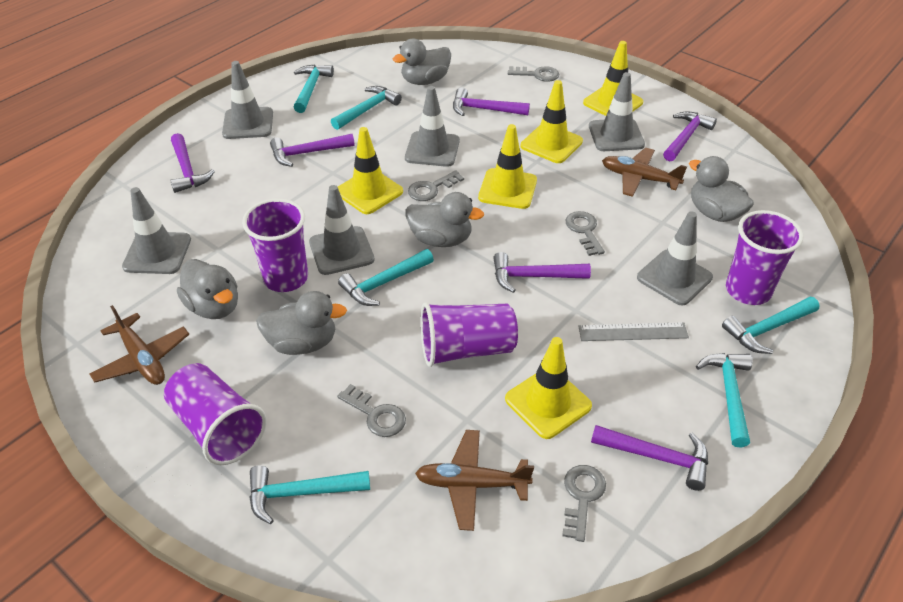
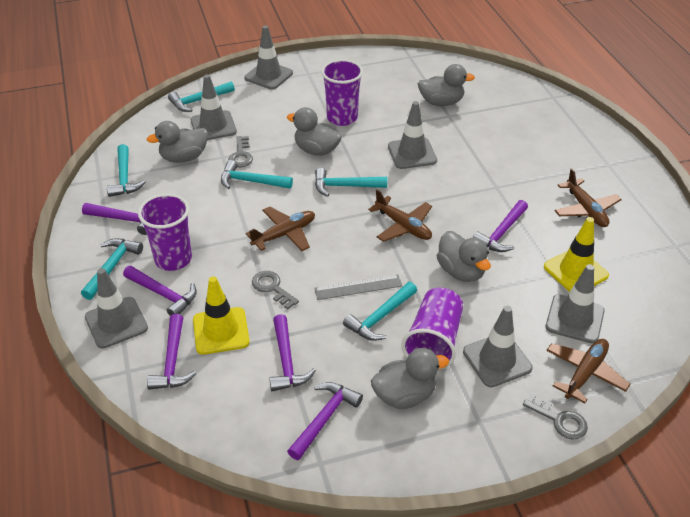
brown plane: 3 -> 4
grey key: 5 -> 3
purple cup: 4 -> 3
yellow traffic cone: 5 -> 2

